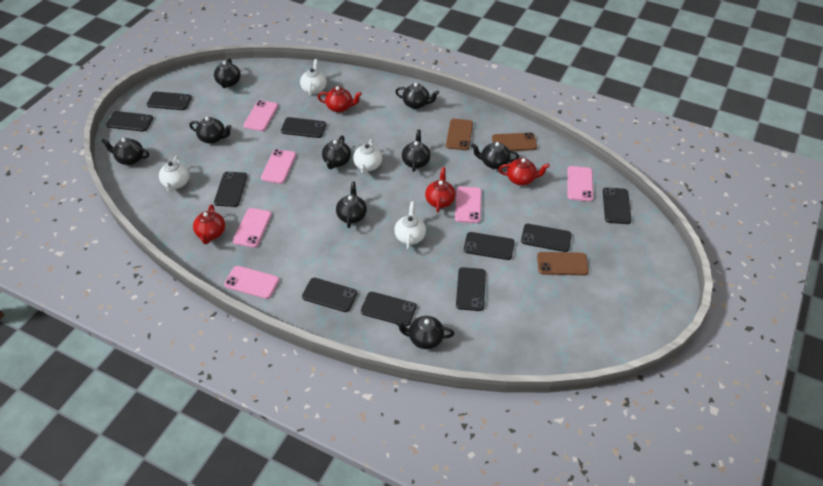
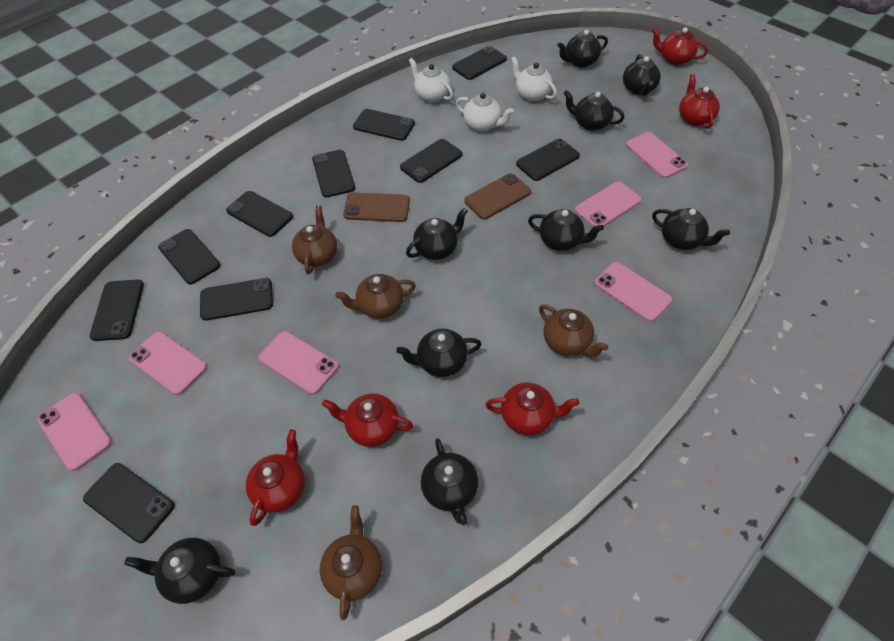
brown phone: 3 -> 2
brown teapot: 0 -> 4
red teapot: 4 -> 5
white teapot: 4 -> 3

